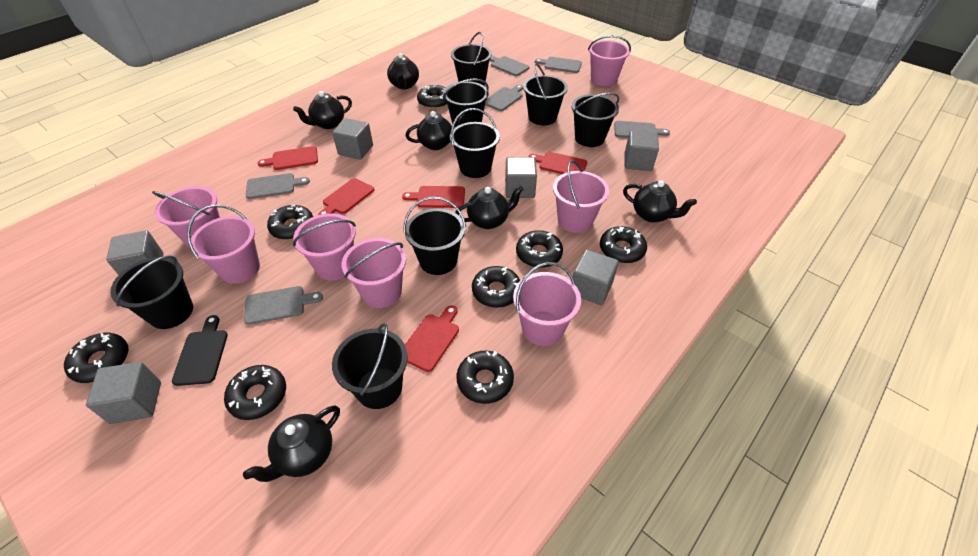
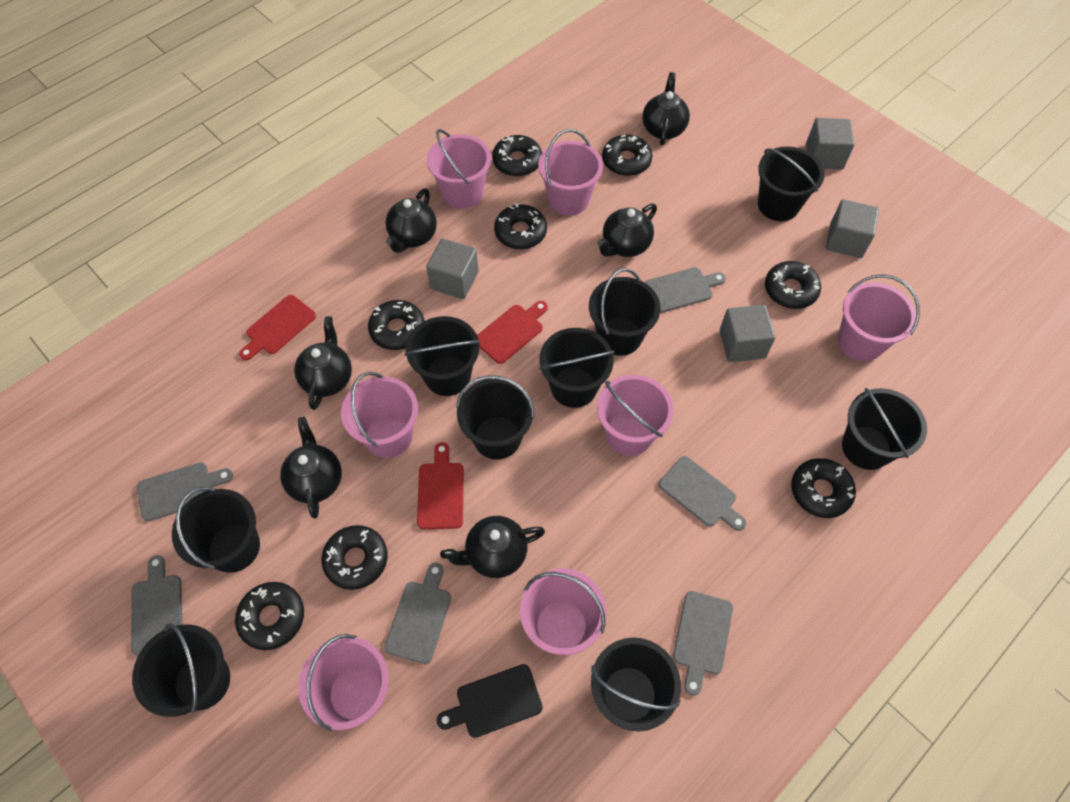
black bucket: 8 -> 9
grey cube: 6 -> 4
red cutting board: 5 -> 3

